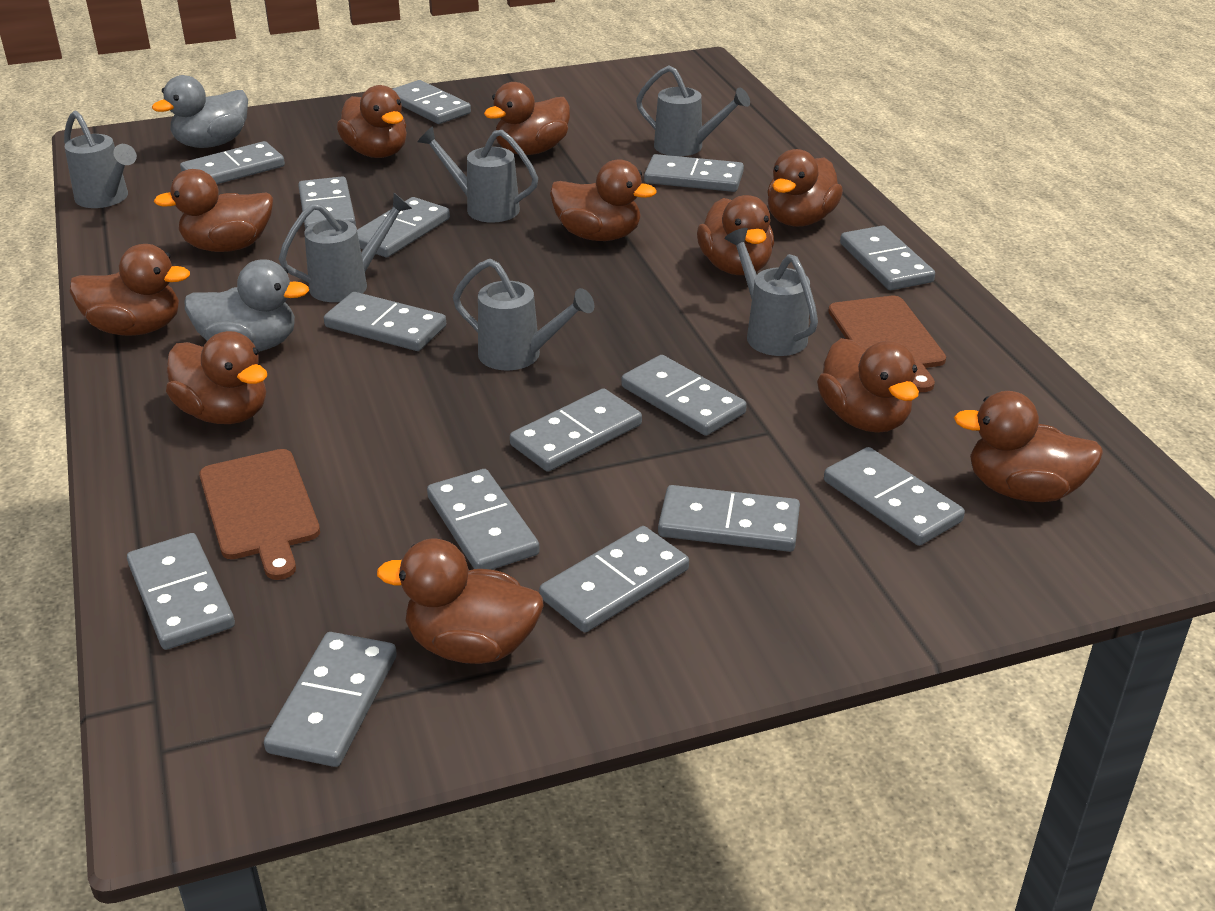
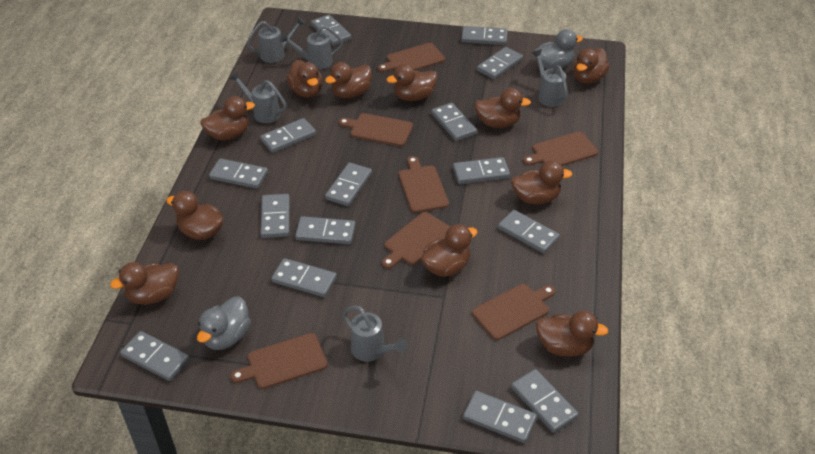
brown cutting board: 2 -> 7
grey watering can: 6 -> 5

